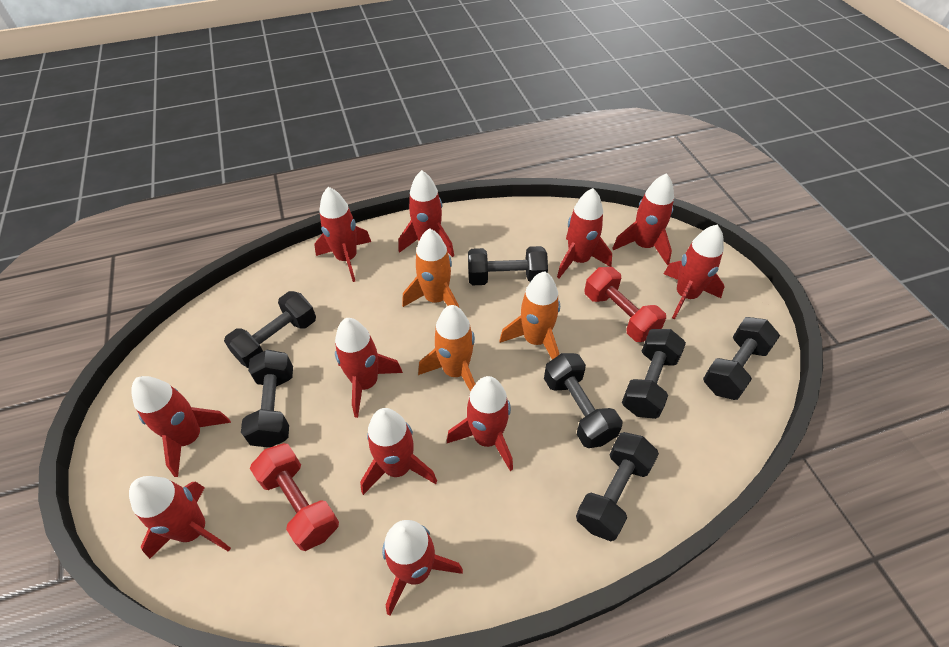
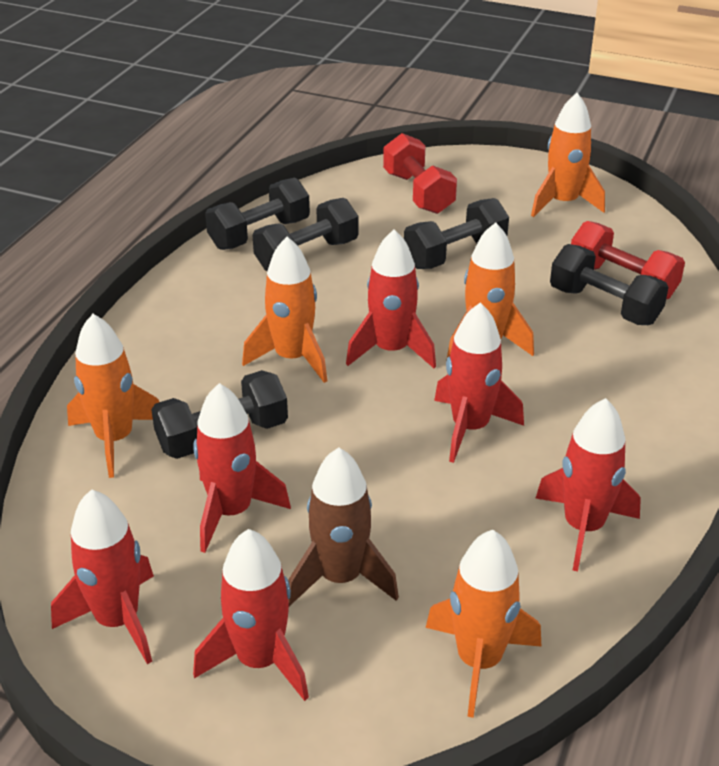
black dumbbell: 7 -> 5
brown rocket: 0 -> 1
orange rocket: 3 -> 5
red rocket: 11 -> 6

